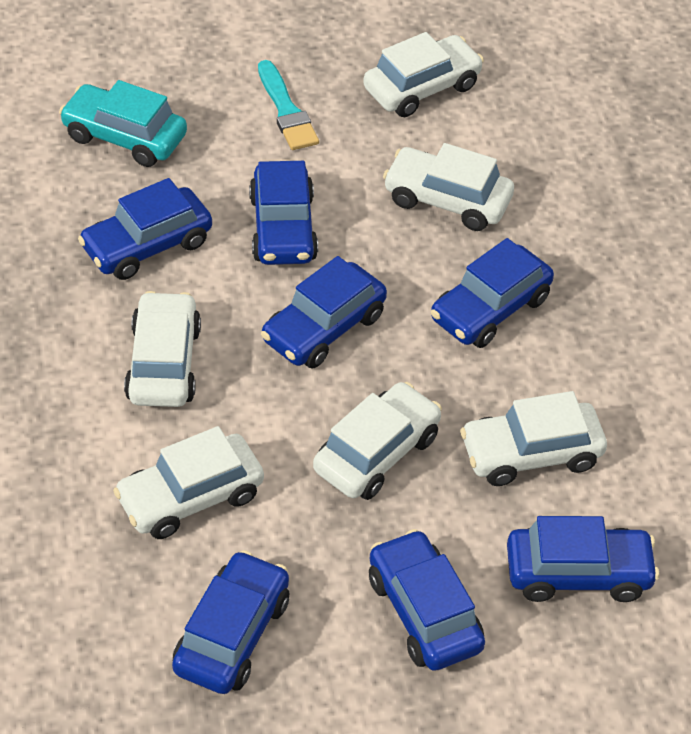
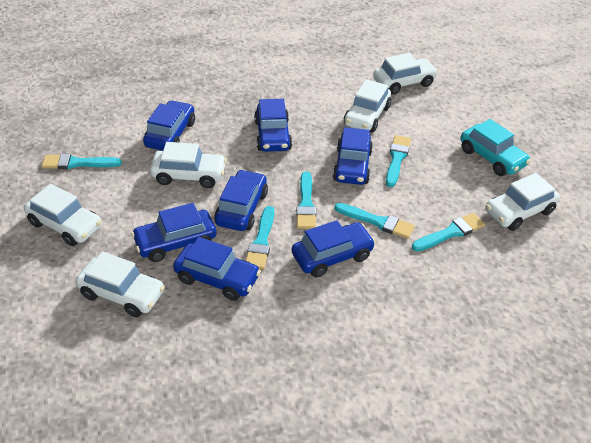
turquoise brush: 1 -> 6

